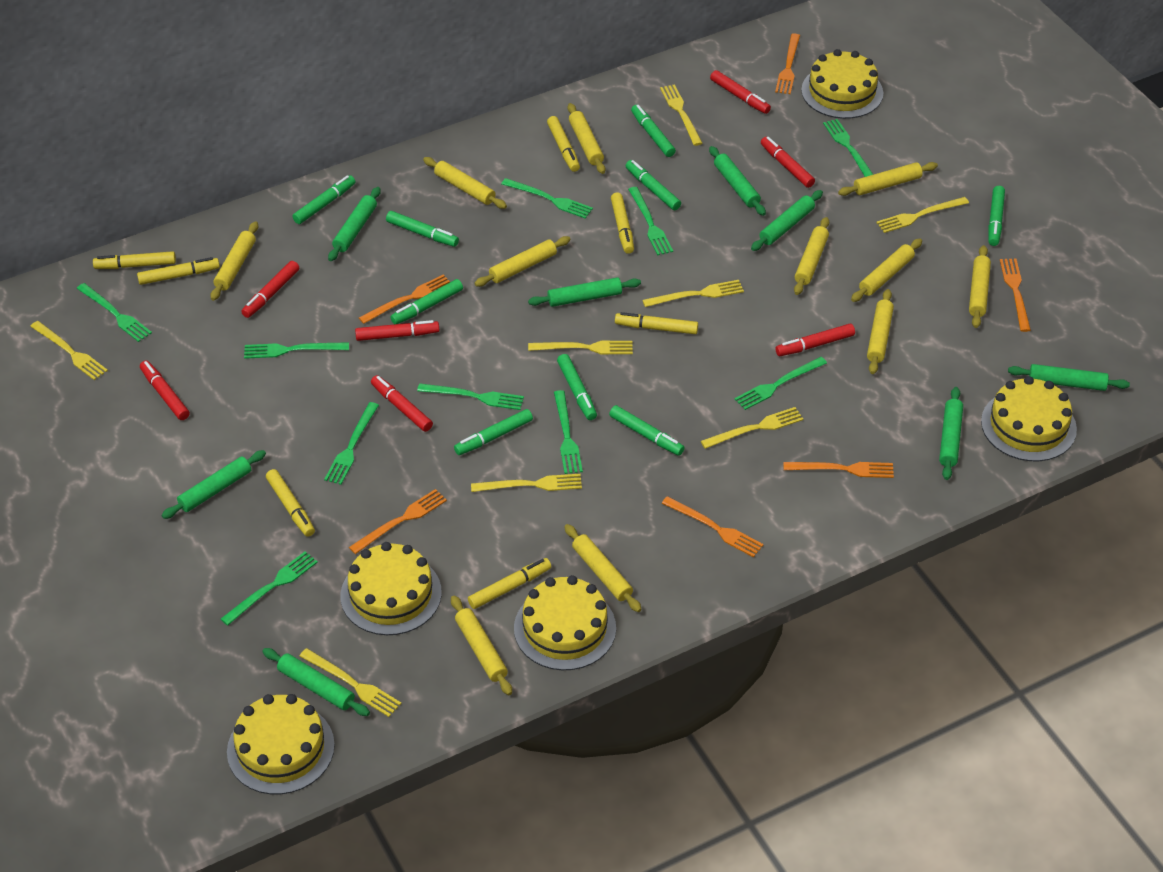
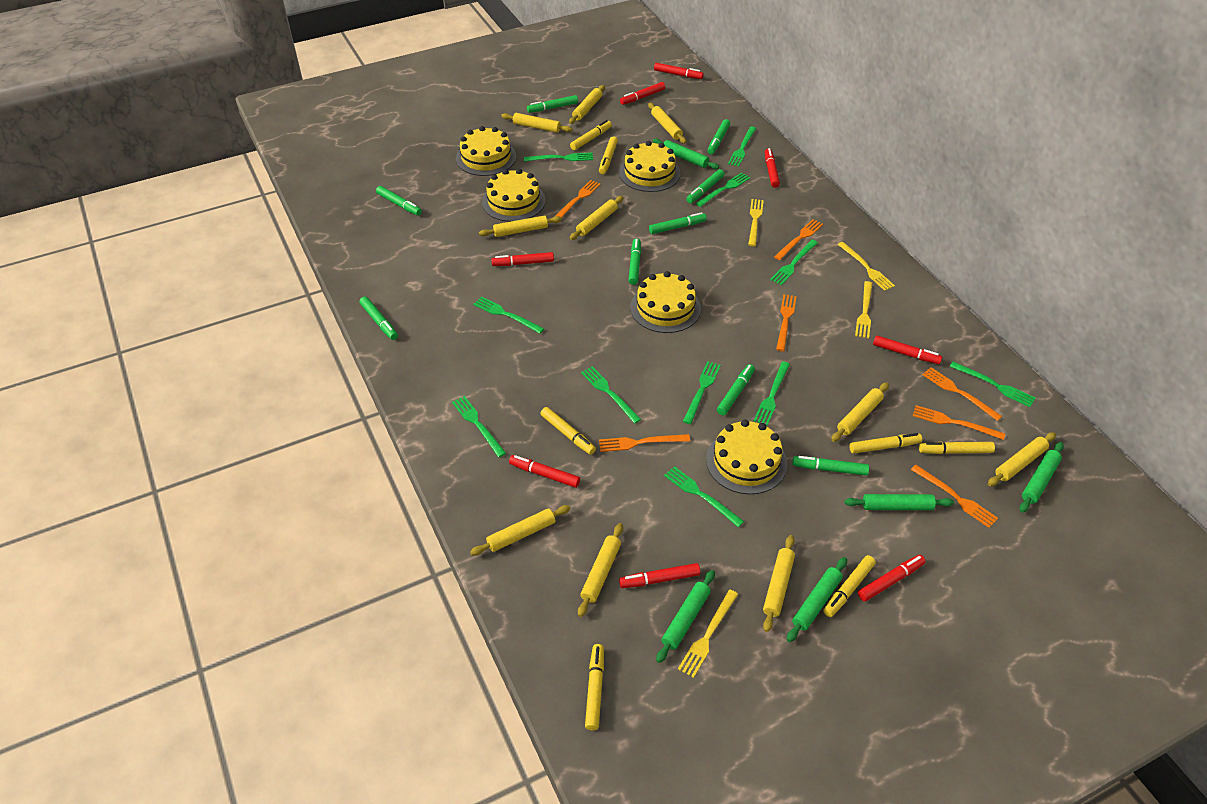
green fork: 10 -> 11
green rolling pin: 8 -> 5
orange fork: 6 -> 7
red marker: 7 -> 8
yellow fork: 8 -> 4
yellow rolling pin: 11 -> 10

